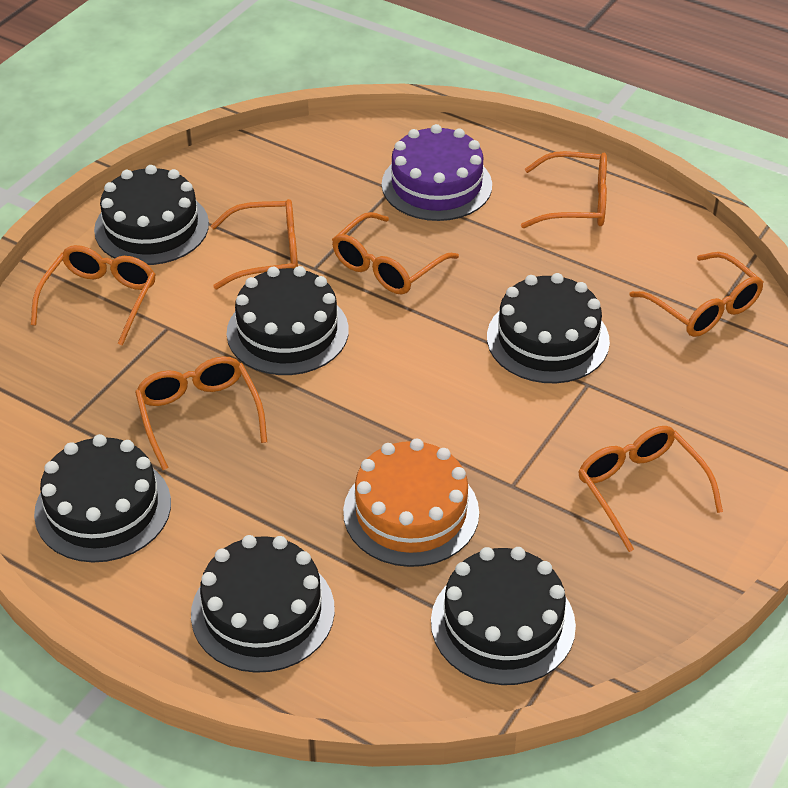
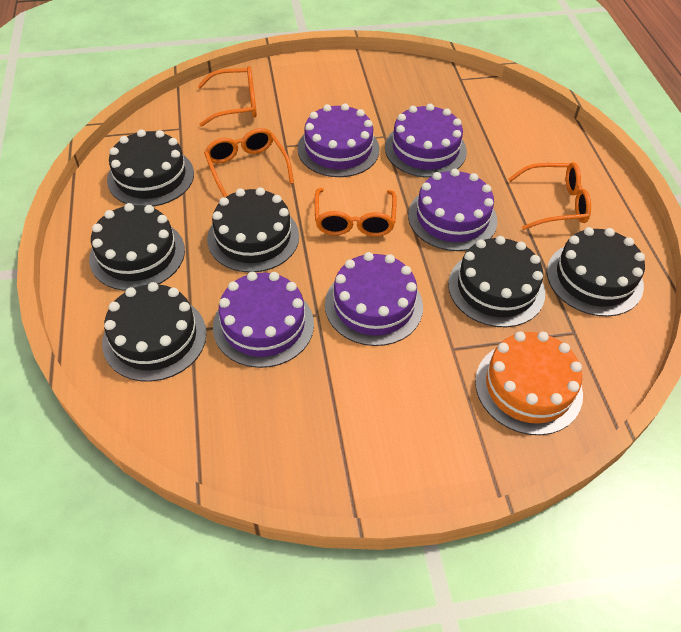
orange glasses: 7 -> 4
purple cake: 1 -> 5

